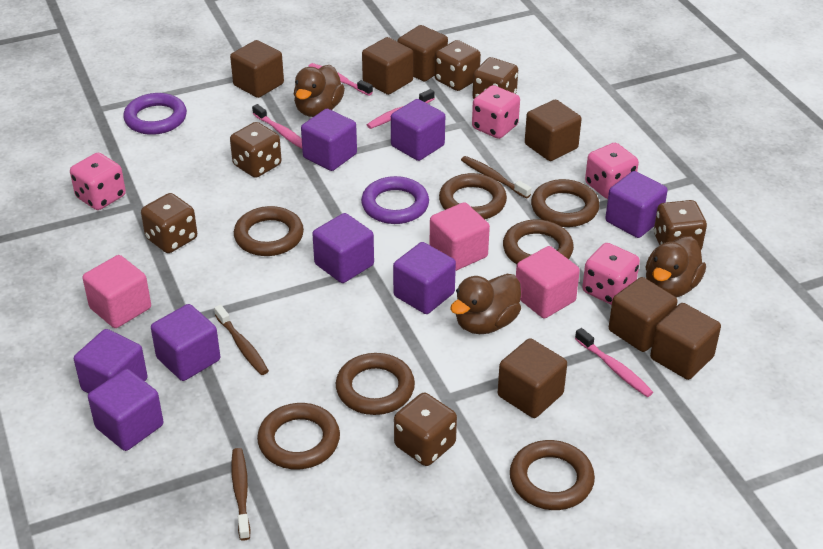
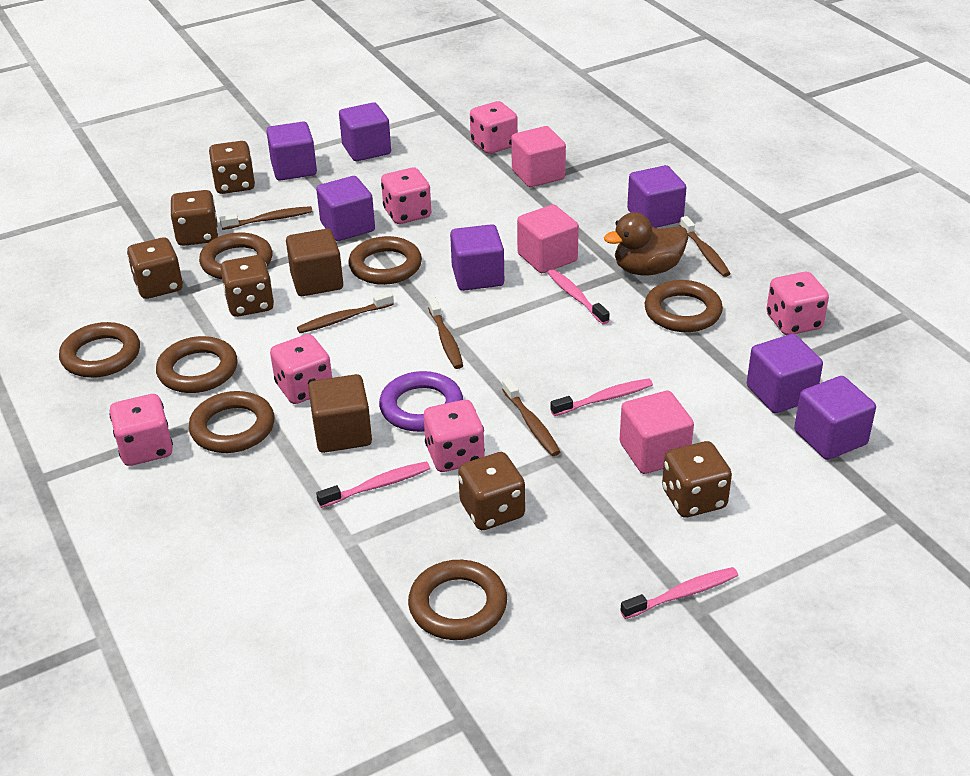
brown cube: 7 -> 2
brown duck: 3 -> 1
brown toothbrush: 3 -> 5
pink dice: 4 -> 6
purple cube: 8 -> 7
purple ring: 2 -> 1

